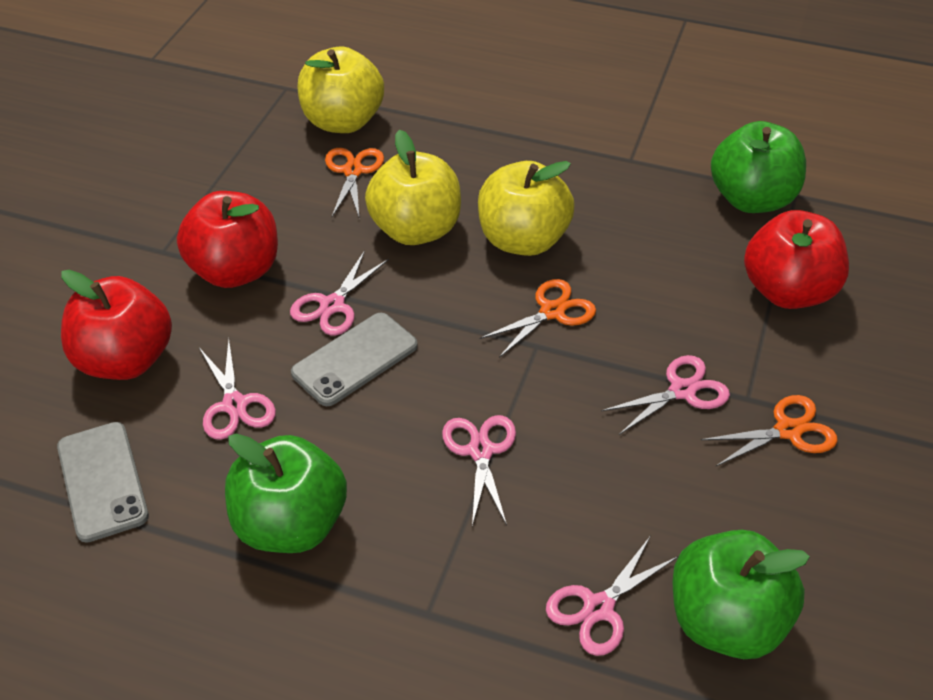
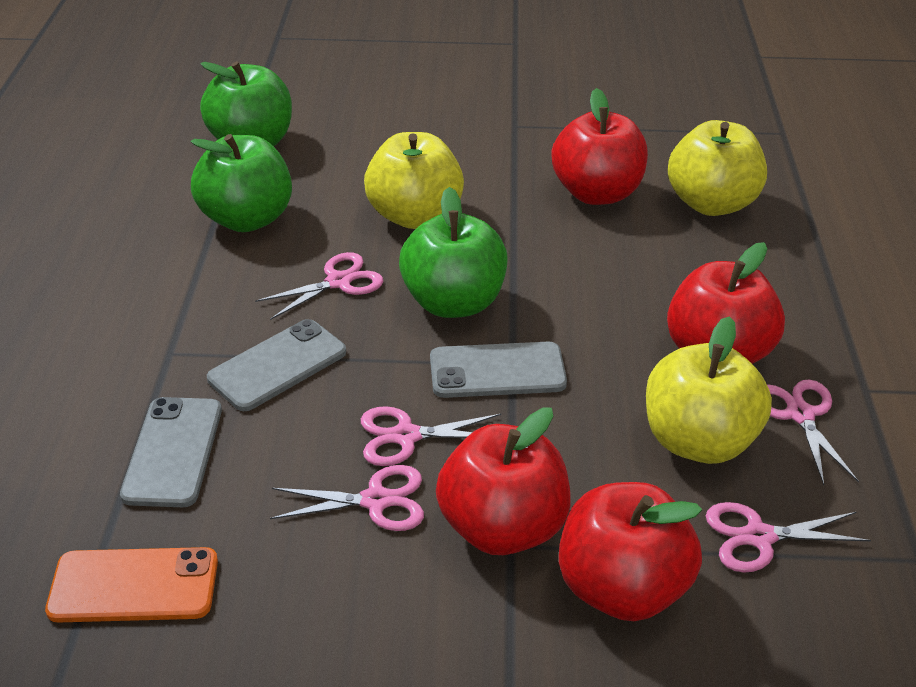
grey phone: 2 -> 3
orange phone: 0 -> 1
orange scissors: 3 -> 0
red apple: 3 -> 4

